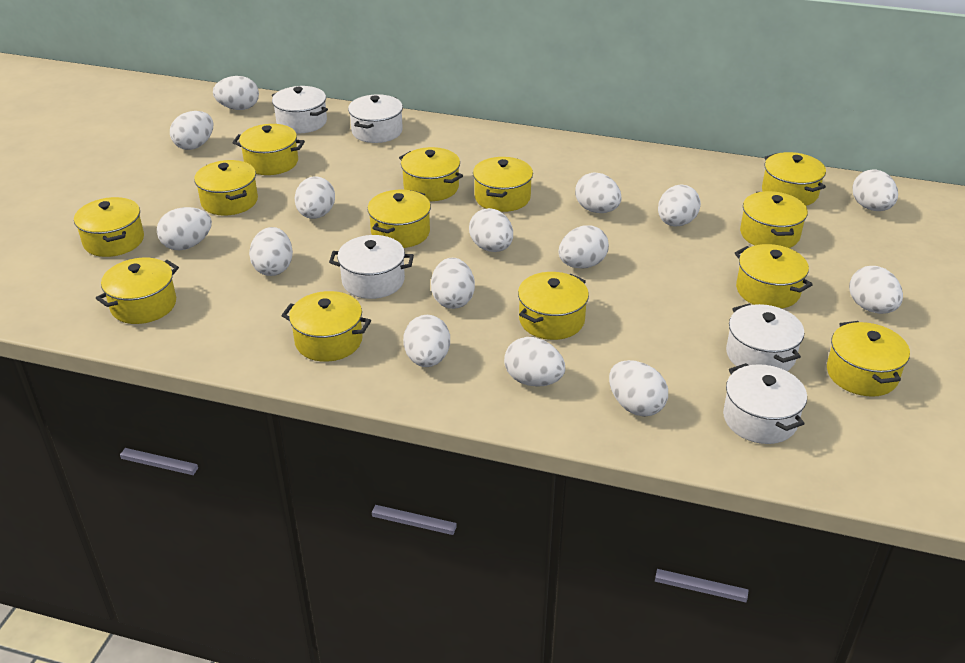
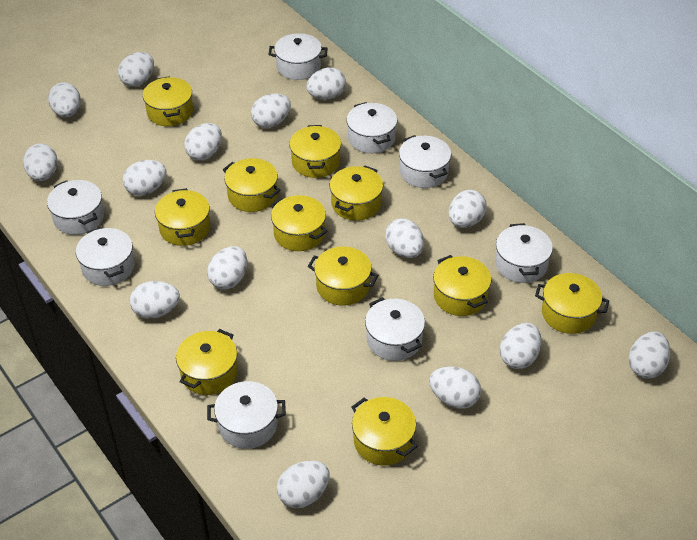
white pot: 5 -> 8
yellow pot: 13 -> 11

